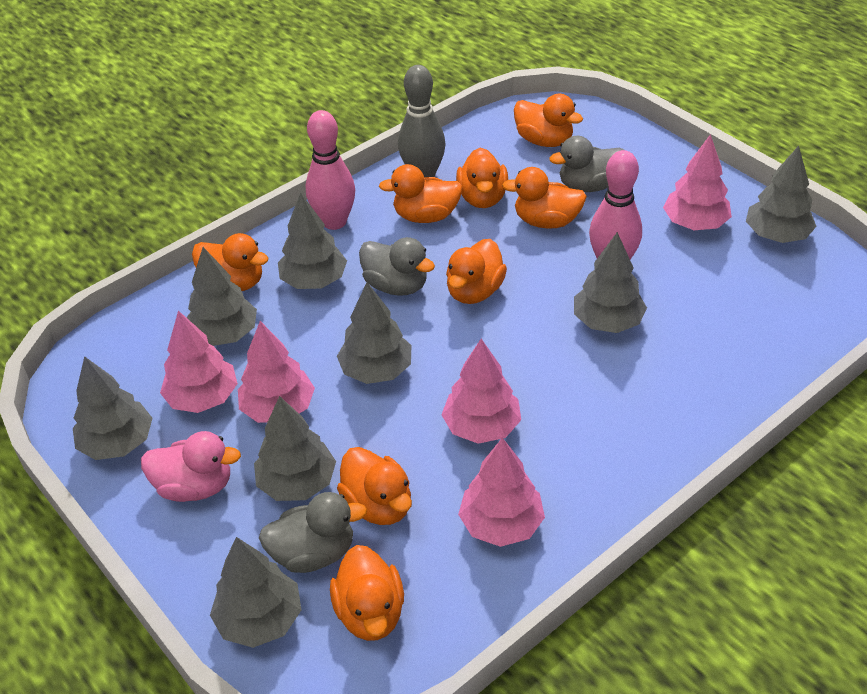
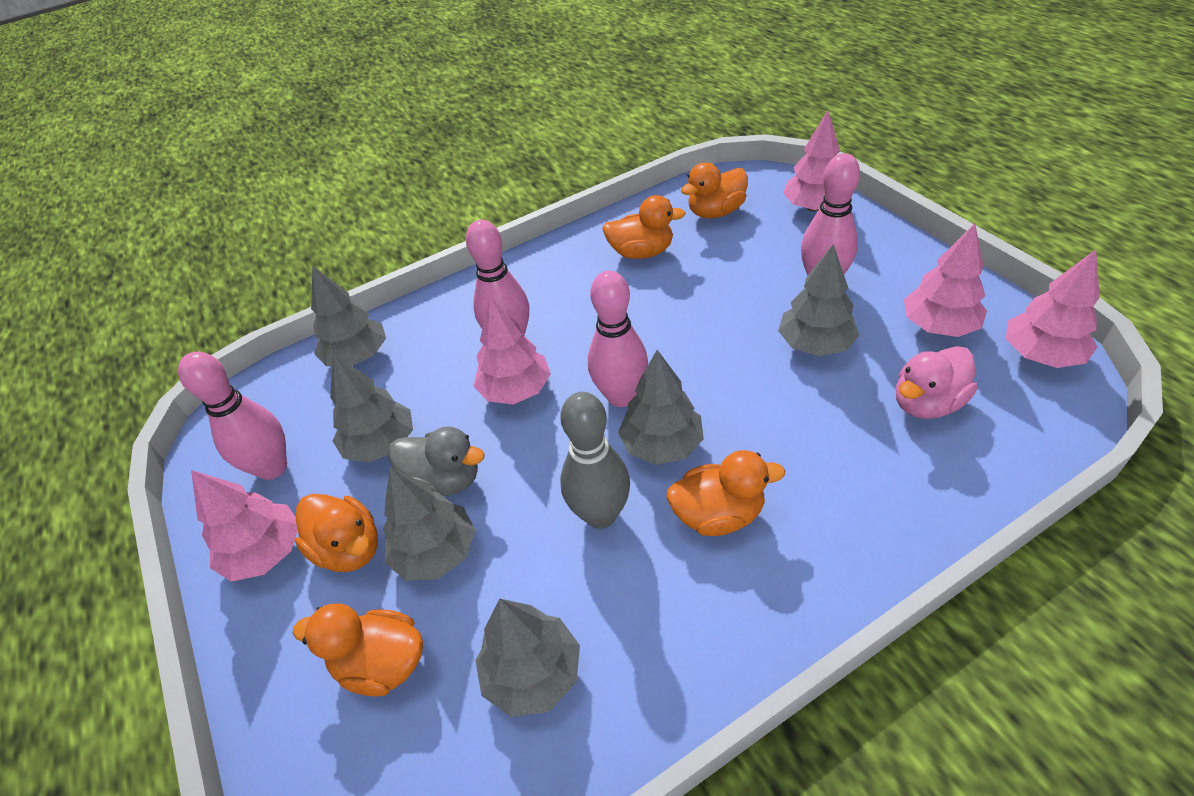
grey duck: 3 -> 1
grey tree: 8 -> 6
orange duck: 8 -> 5
pink bowling pin: 2 -> 4

